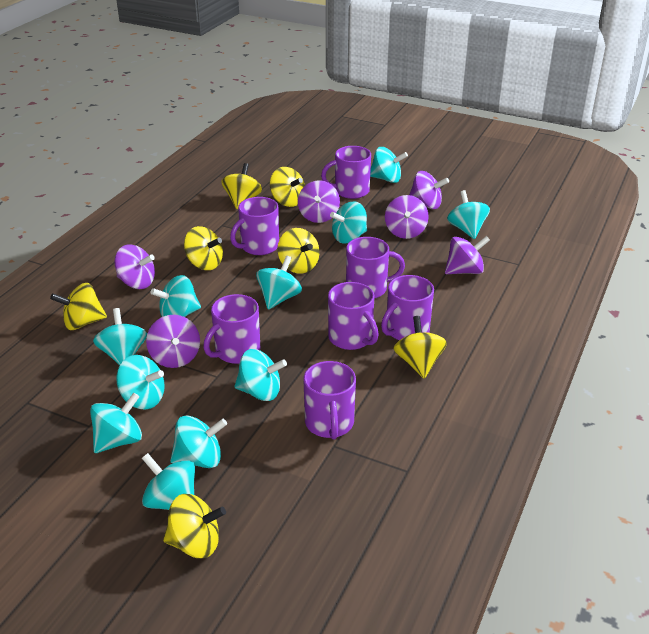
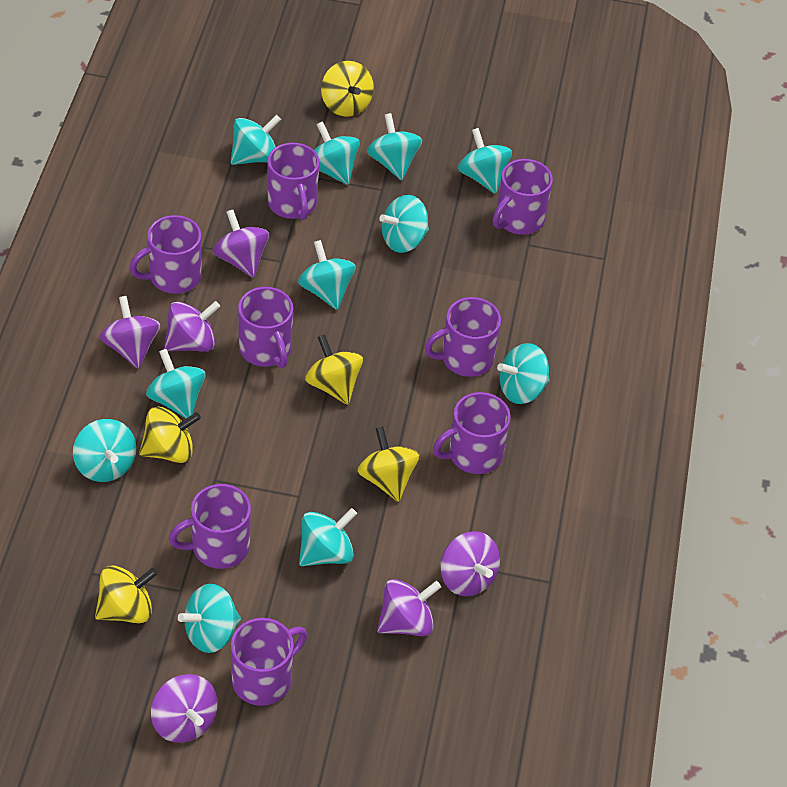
purple mug: 7 -> 8
yellow spinning top: 7 -> 5

